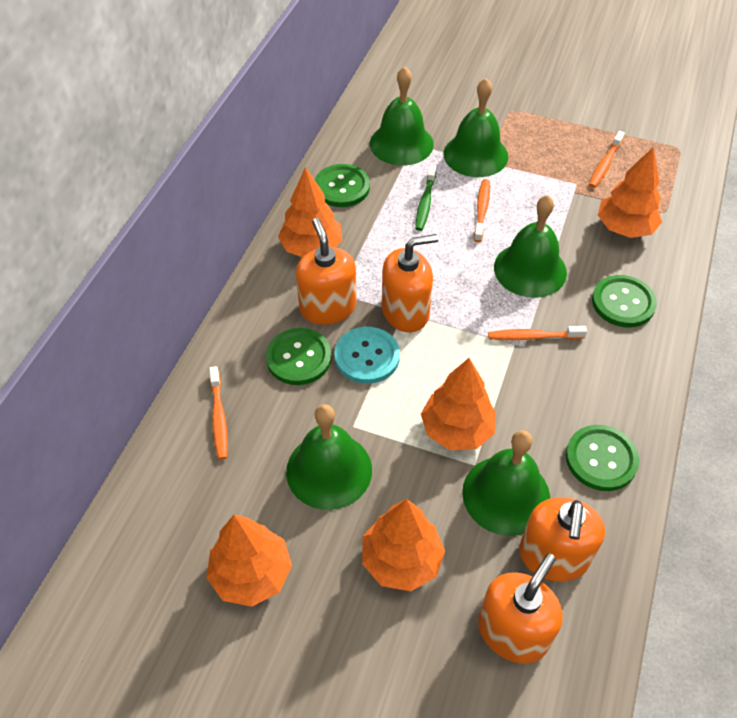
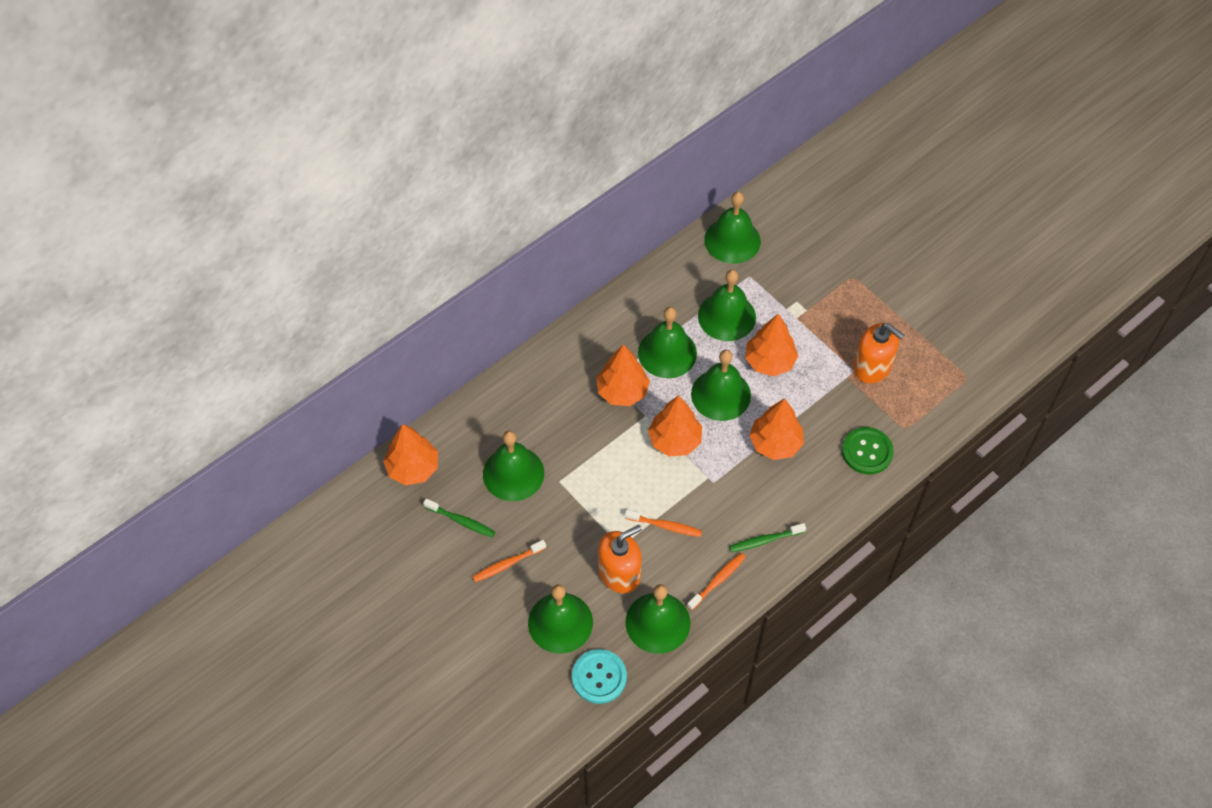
green bell: 5 -> 7
green button: 4 -> 1
green toothbrush: 1 -> 2
orange soap dispenser: 4 -> 2
orange toothbrush: 4 -> 3

